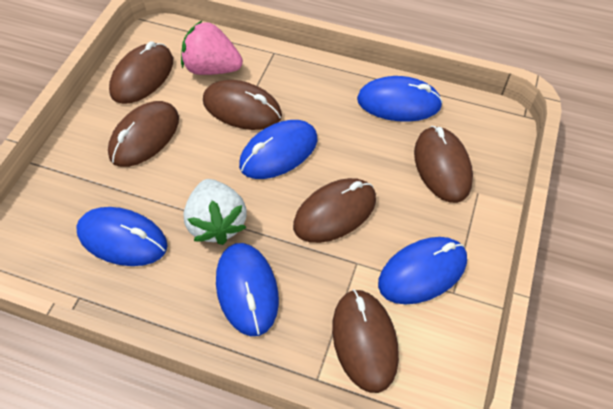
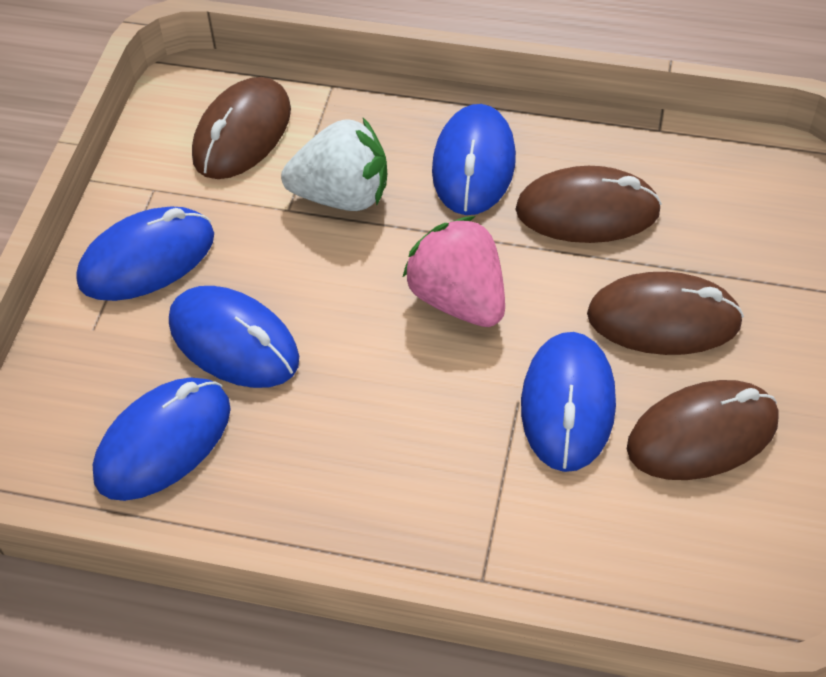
brown mouse: 6 -> 4

